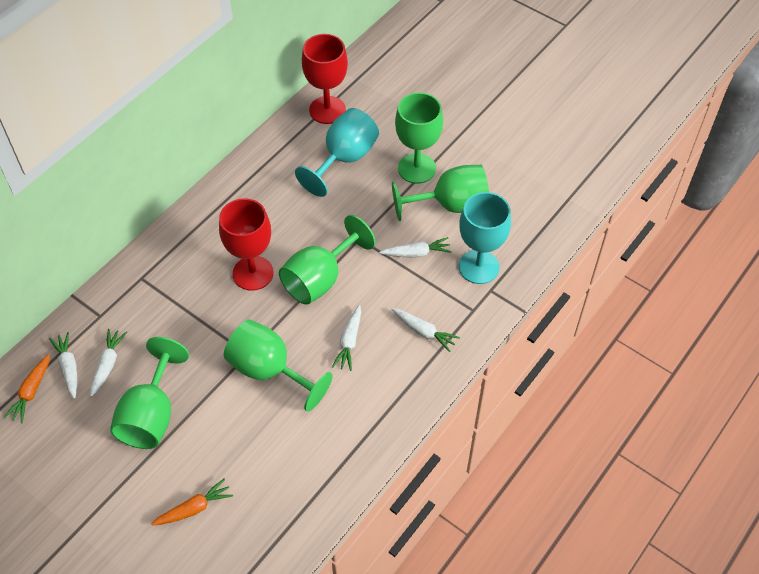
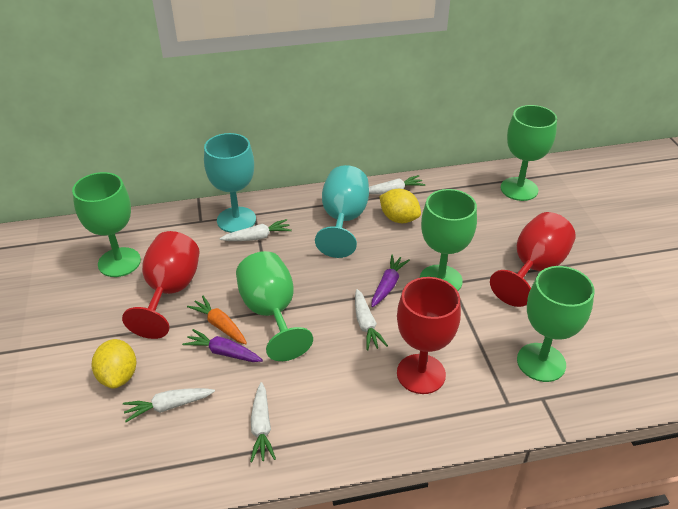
orange carrot: 2 -> 1
purple carrot: 0 -> 2
red goblet: 2 -> 3
yellow lemon: 0 -> 2

